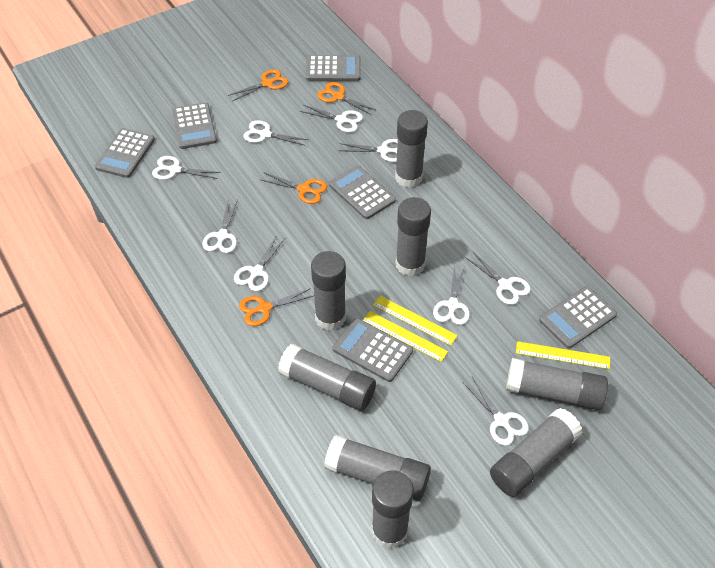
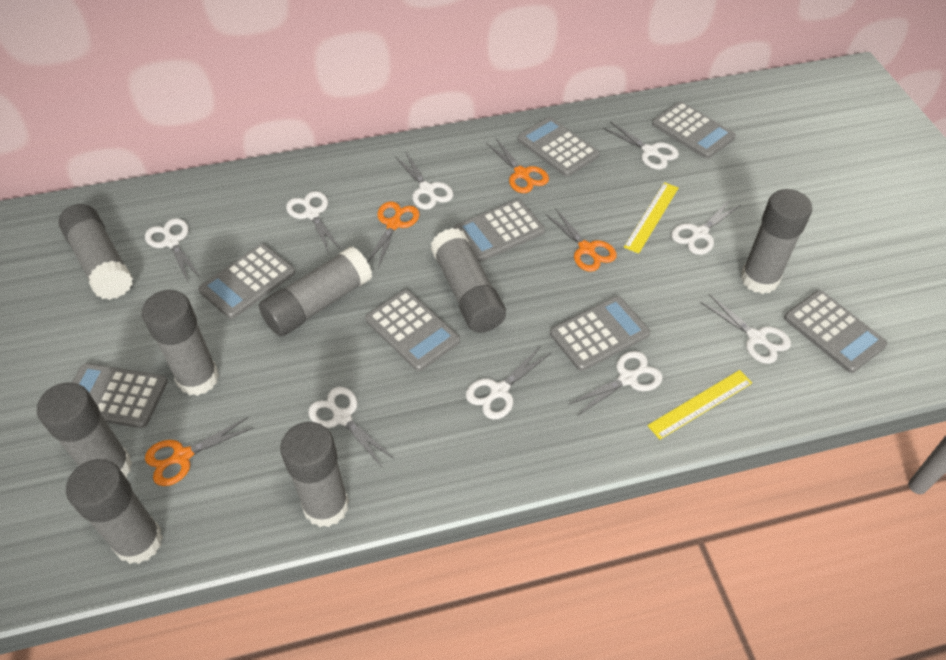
grey calculator: 6 -> 8
yellow ruler: 3 -> 2

